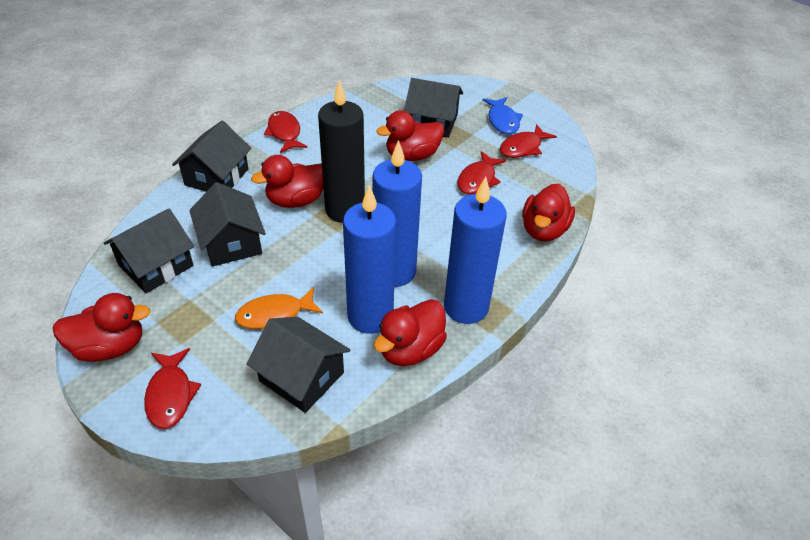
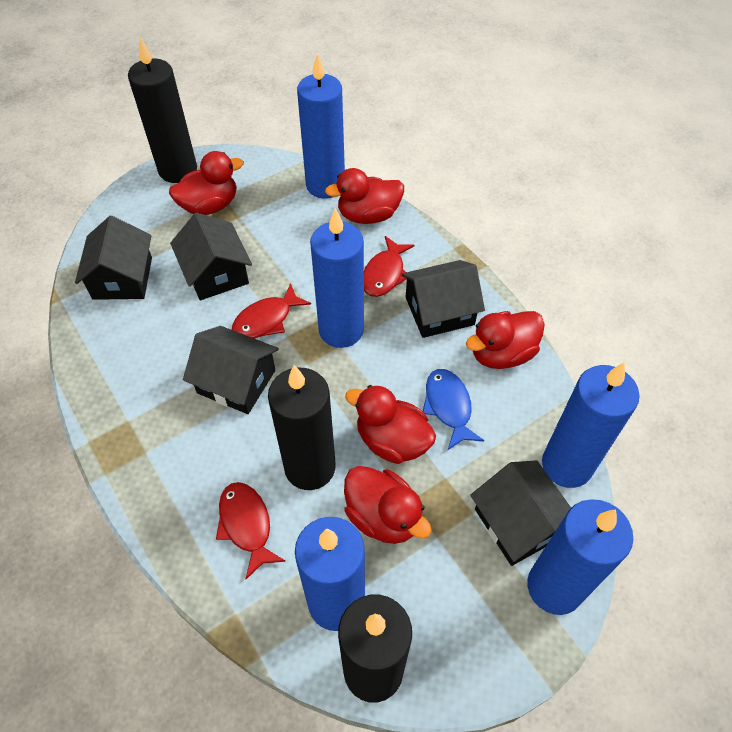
black candle: 1 -> 3
blue candle: 3 -> 5
orange fish: 1 -> 0
red fish: 4 -> 3

